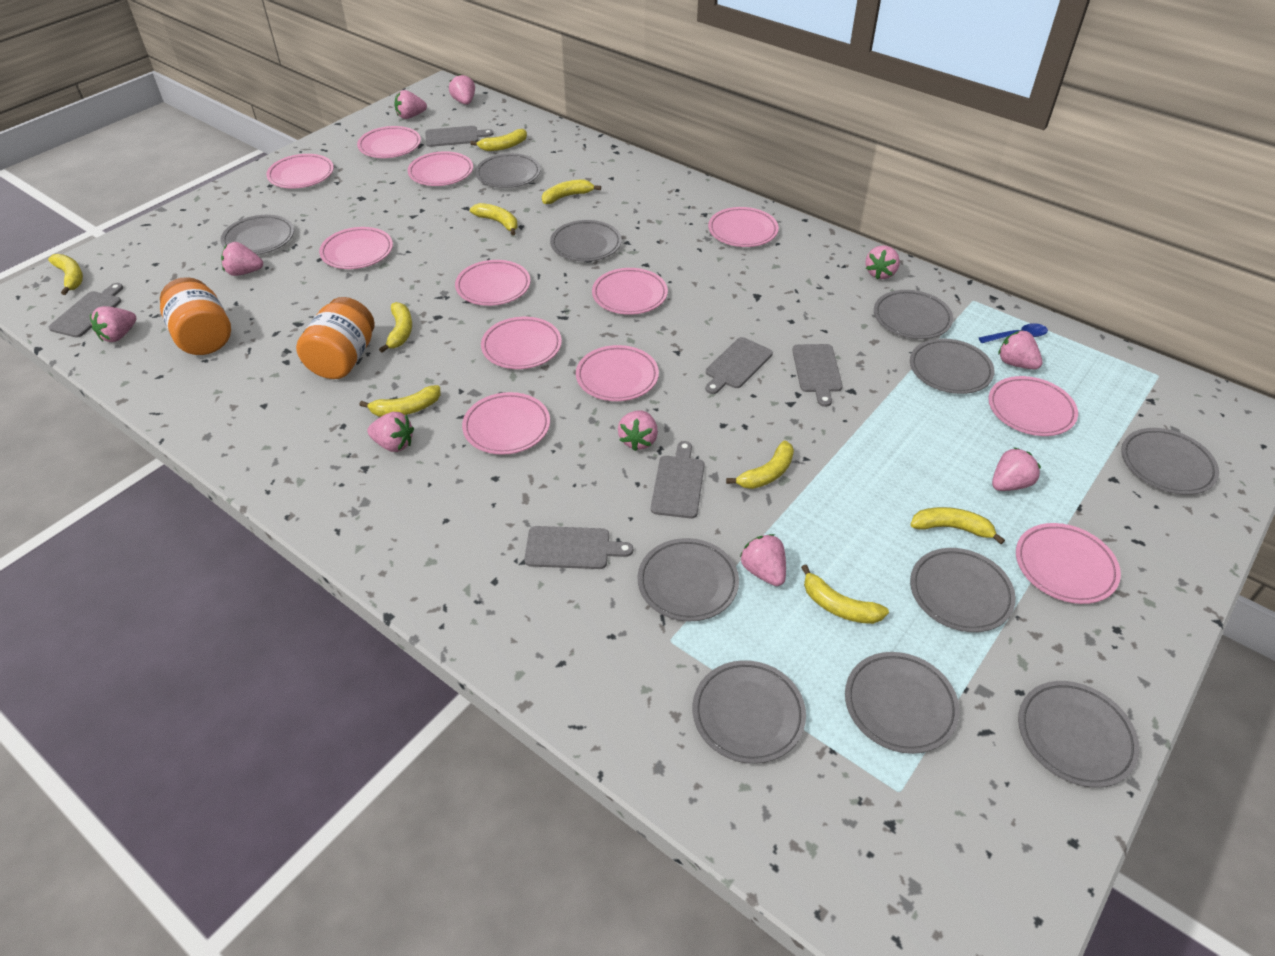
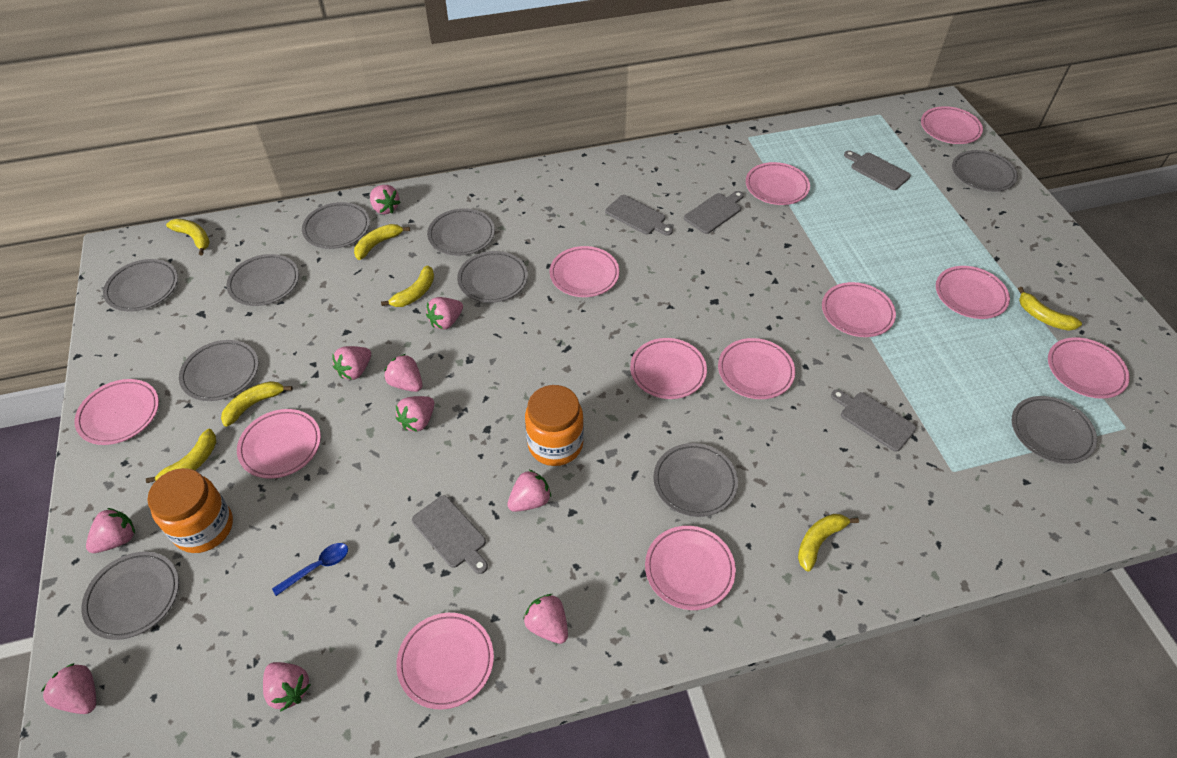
grey cutting board: 6 -> 5
grey plate: 11 -> 10
yellow banana: 9 -> 7

